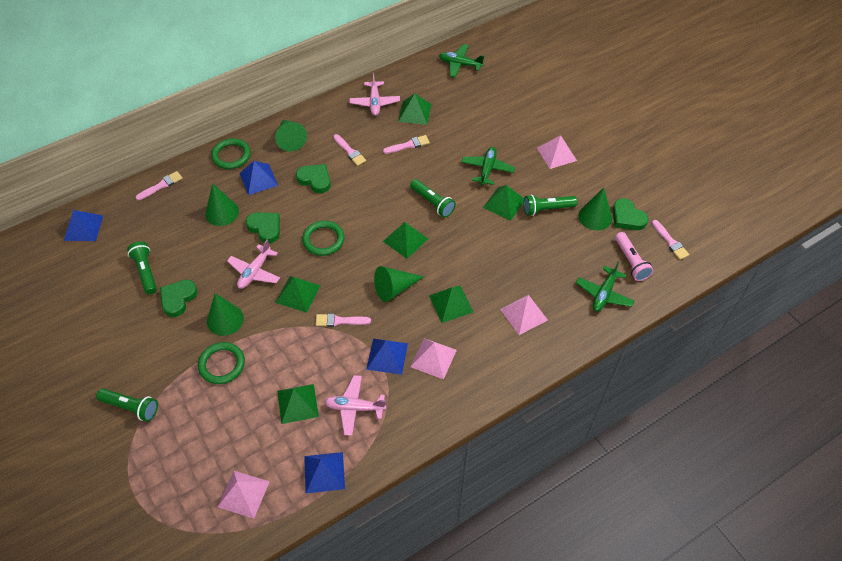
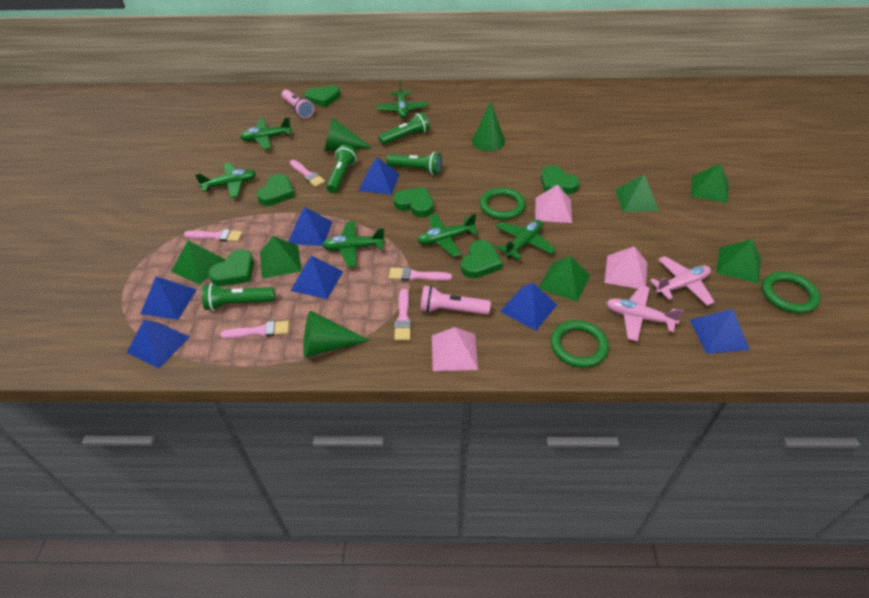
blue pyramid: 4 -> 7
green cone: 5 -> 3
green heart: 4 -> 6
green plane: 3 -> 6
pink flashlight: 1 -> 2
pink plane: 3 -> 2
pink pyramid: 4 -> 3

